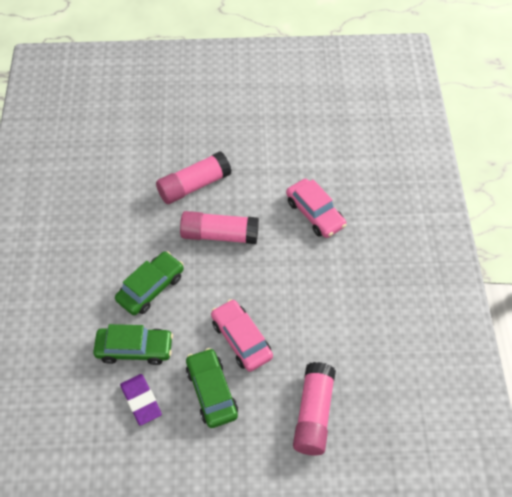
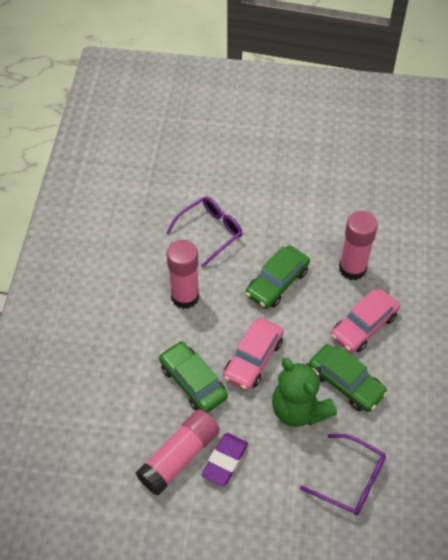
green teddy bear: 0 -> 1
purple glasses: 0 -> 2

